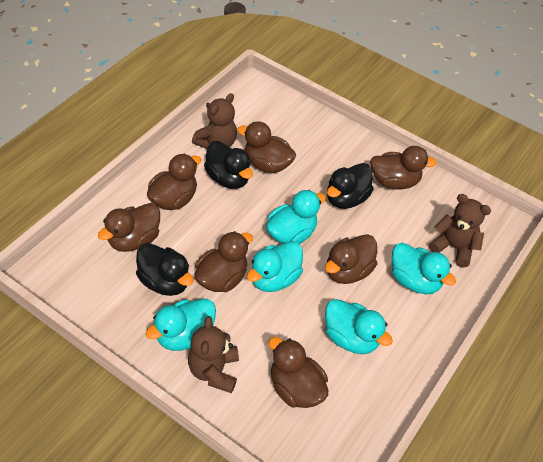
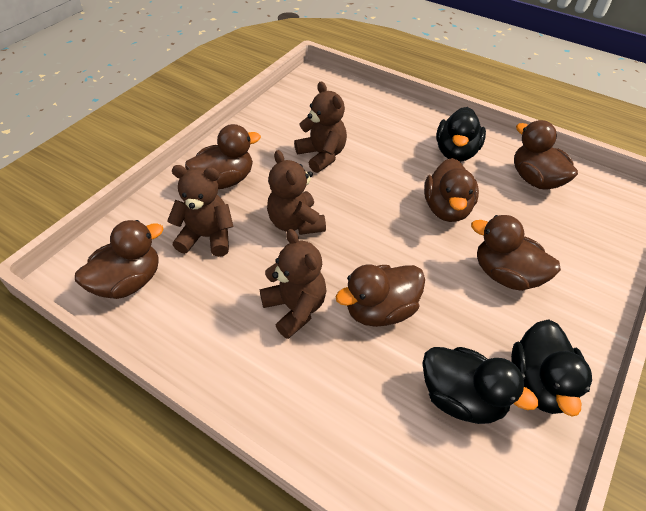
brown duck: 7 -> 6
brown teddy bear: 3 -> 4
turquoise duck: 5 -> 0

